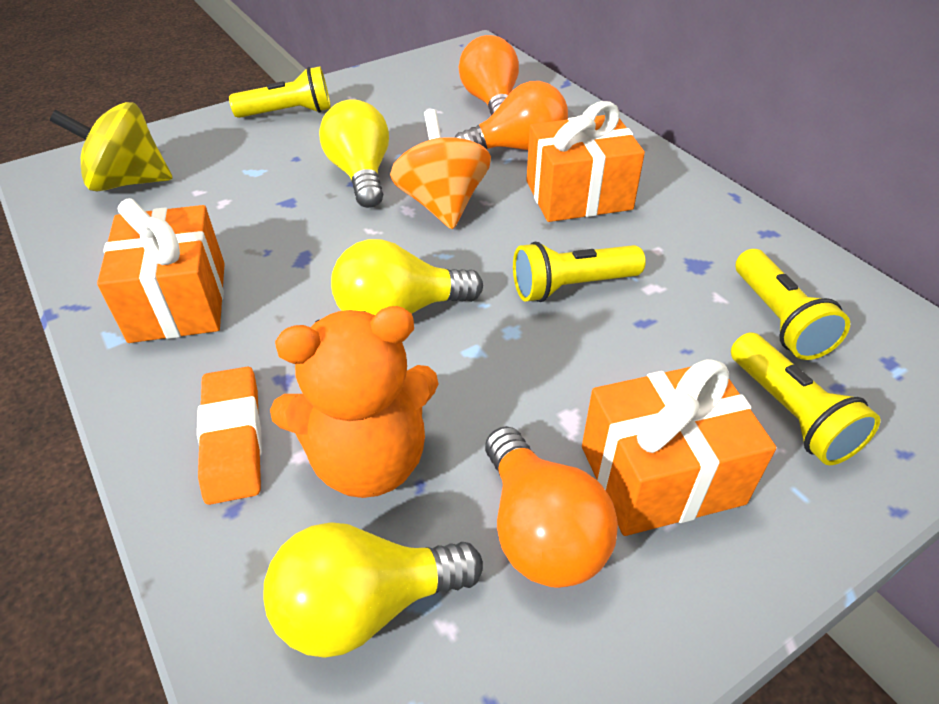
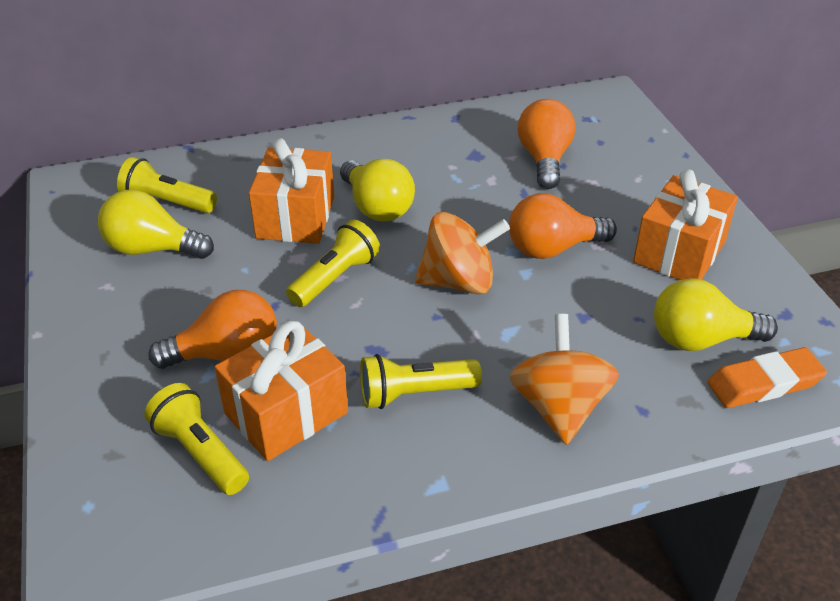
orange spinning top: 1 -> 2
orange teddy bear: 1 -> 0
yellow spinning top: 1 -> 0

